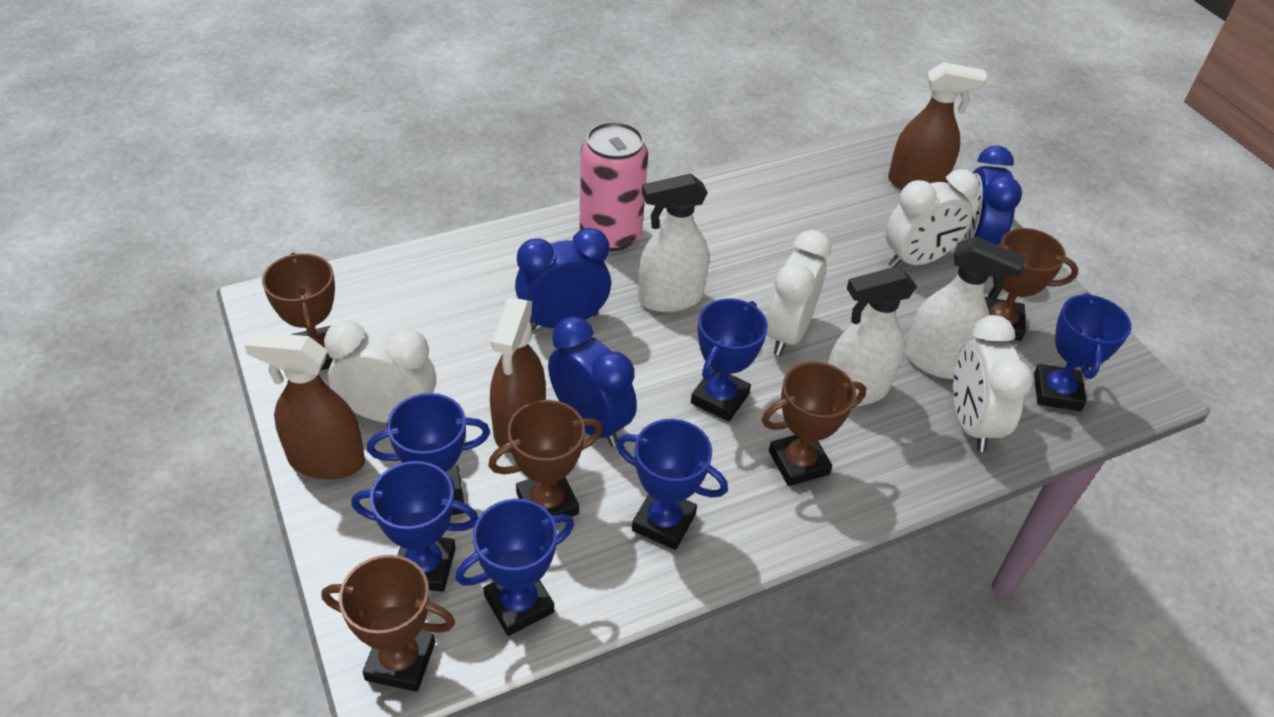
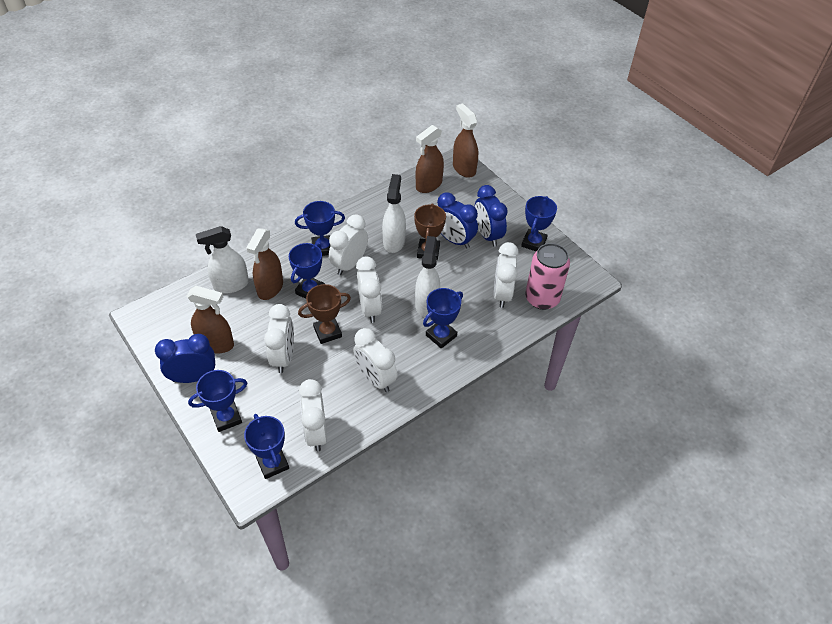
brown spray bottle: 3 -> 4
brown trophy: 5 -> 2
white clock: 4 -> 6

